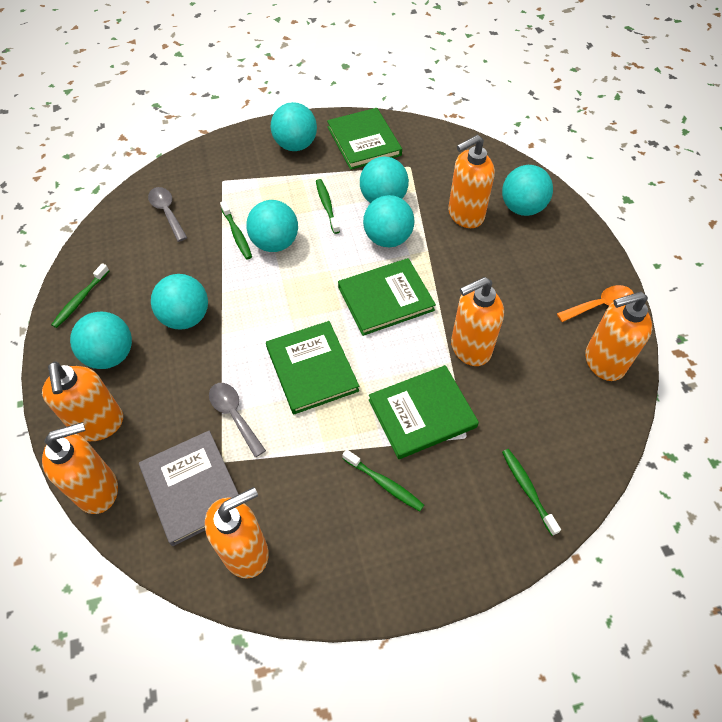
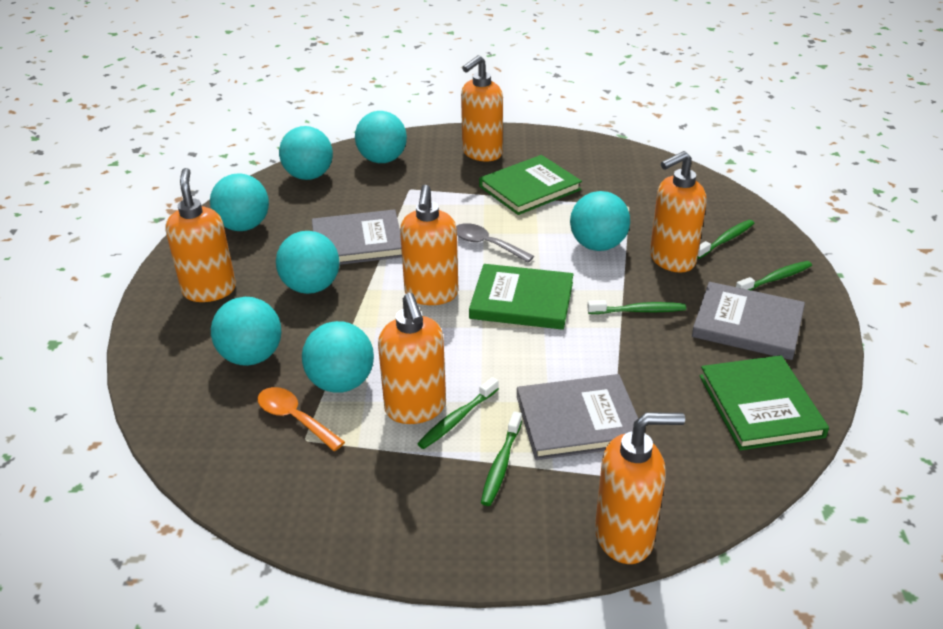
green book: 4 -> 3
grey book: 1 -> 3
grey spoon: 2 -> 1

